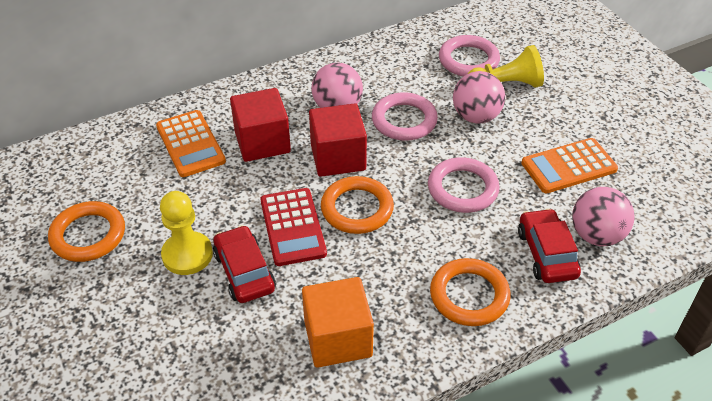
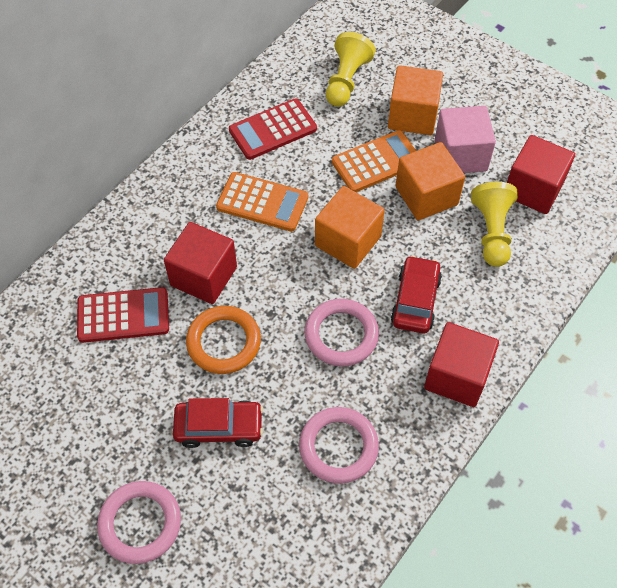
orange cube: 1 -> 3
orange ring: 3 -> 1
pink ball: 3 -> 0
pink cube: 0 -> 1
red calculator: 1 -> 2
red cube: 2 -> 3

